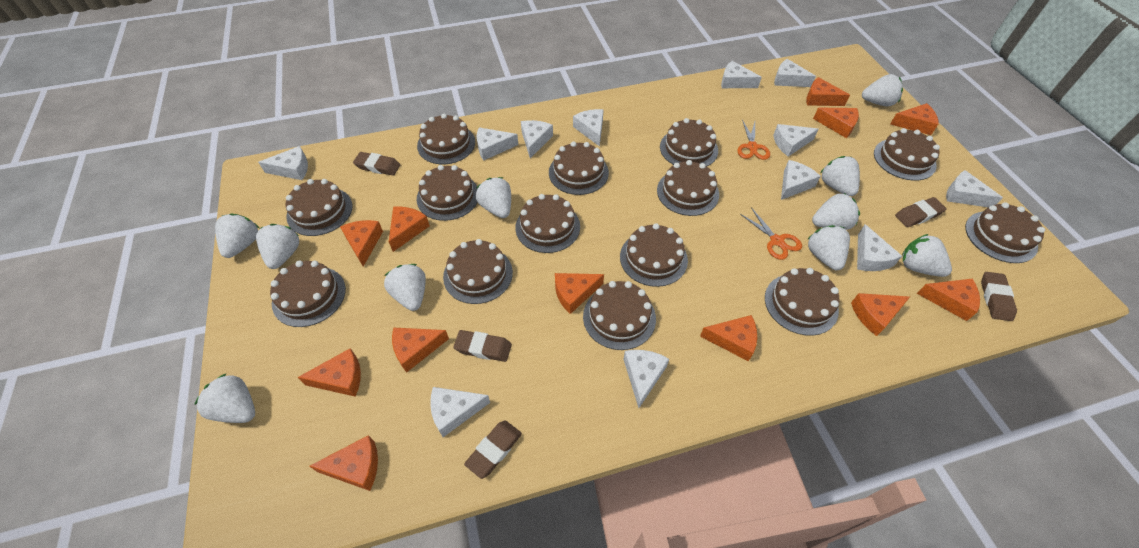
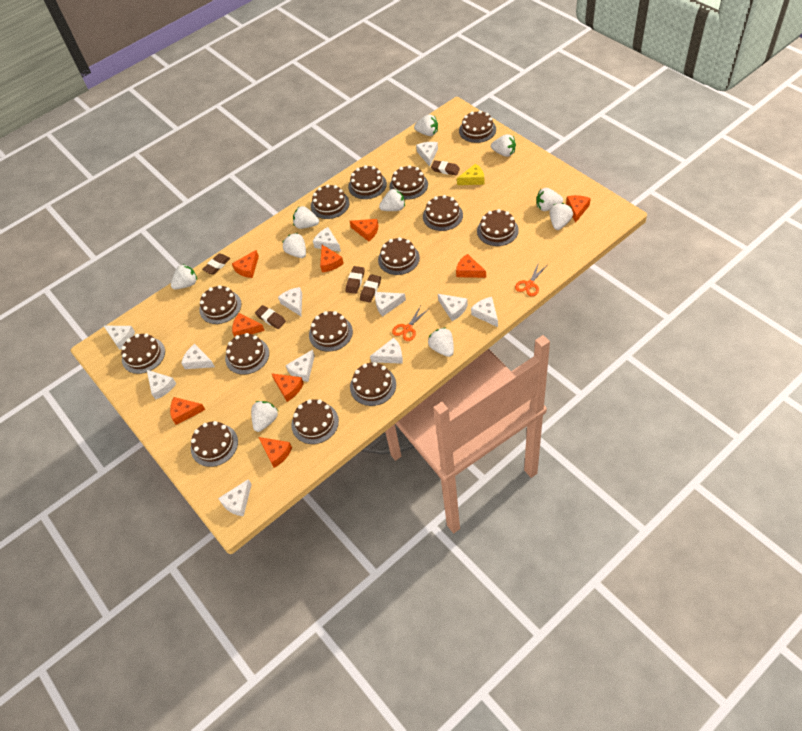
orange cheese: 12 -> 9
yellow cheese: 0 -> 1

